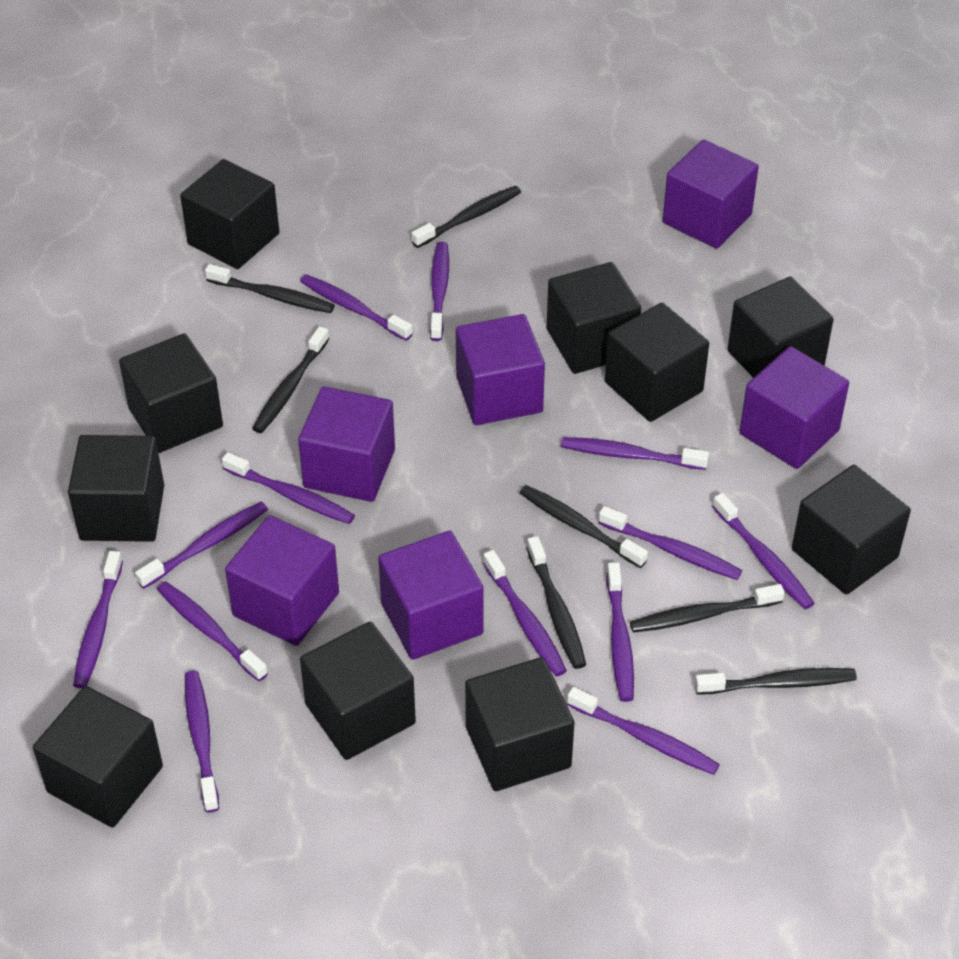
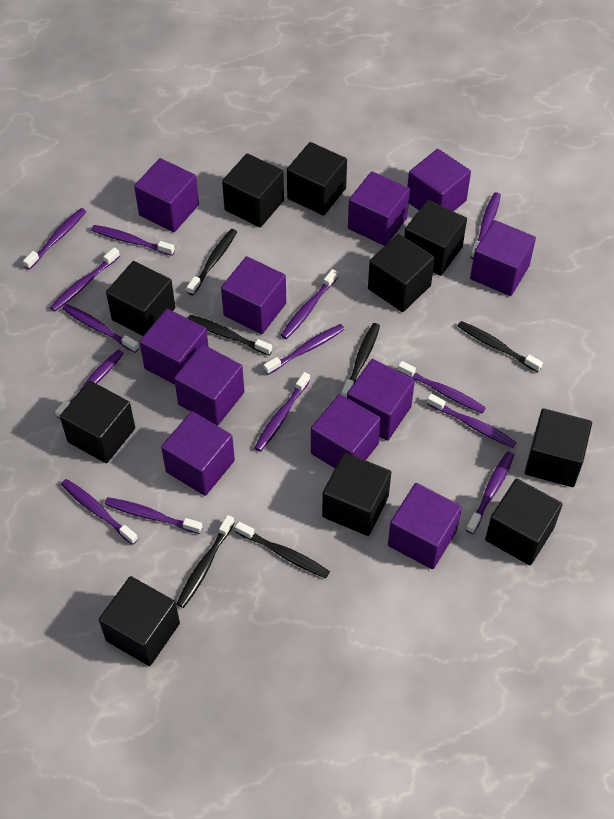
black toothbrush: 7 -> 6
purple cube: 6 -> 11
purple toothbrush: 13 -> 14

